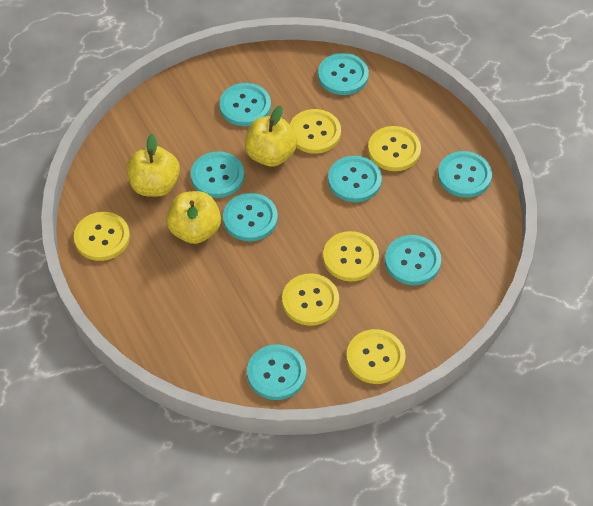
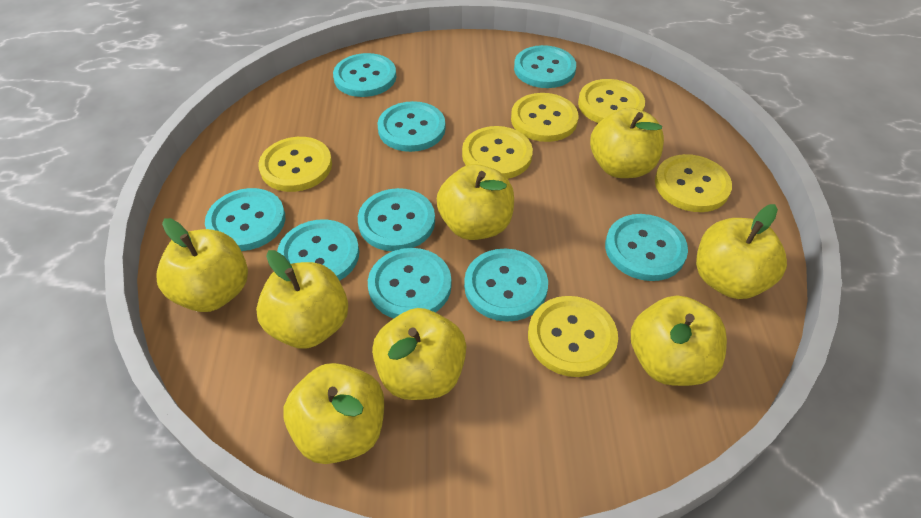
turquoise button: 8 -> 9
yellow apple: 3 -> 8

